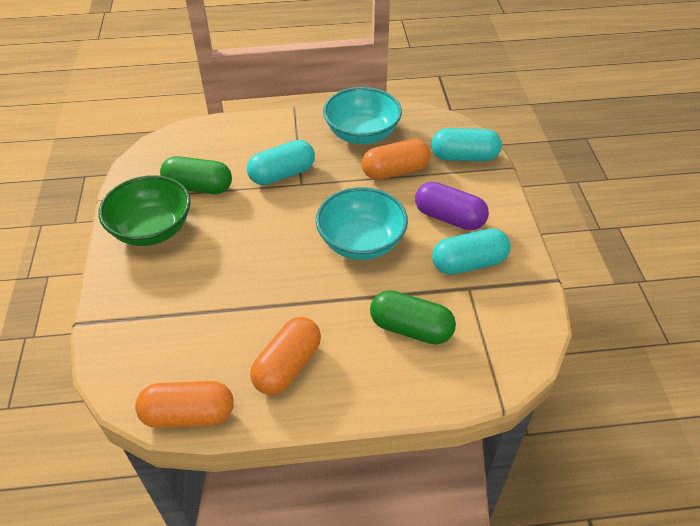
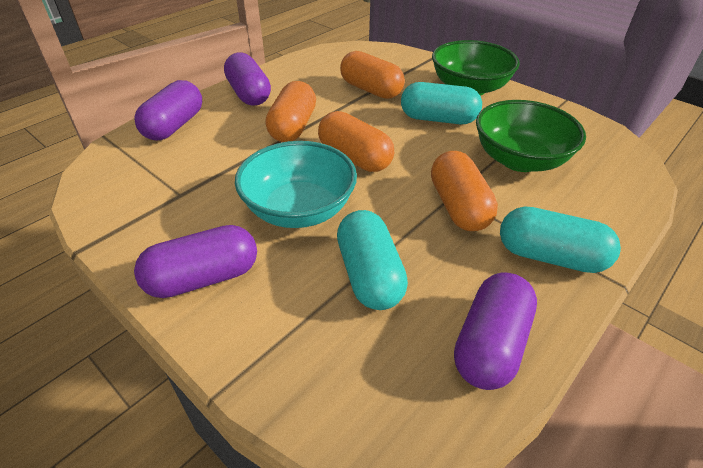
green bowl: 1 -> 2
green capsule: 2 -> 0
orange capsule: 3 -> 4
purple capsule: 1 -> 4
turquoise bowl: 2 -> 1

